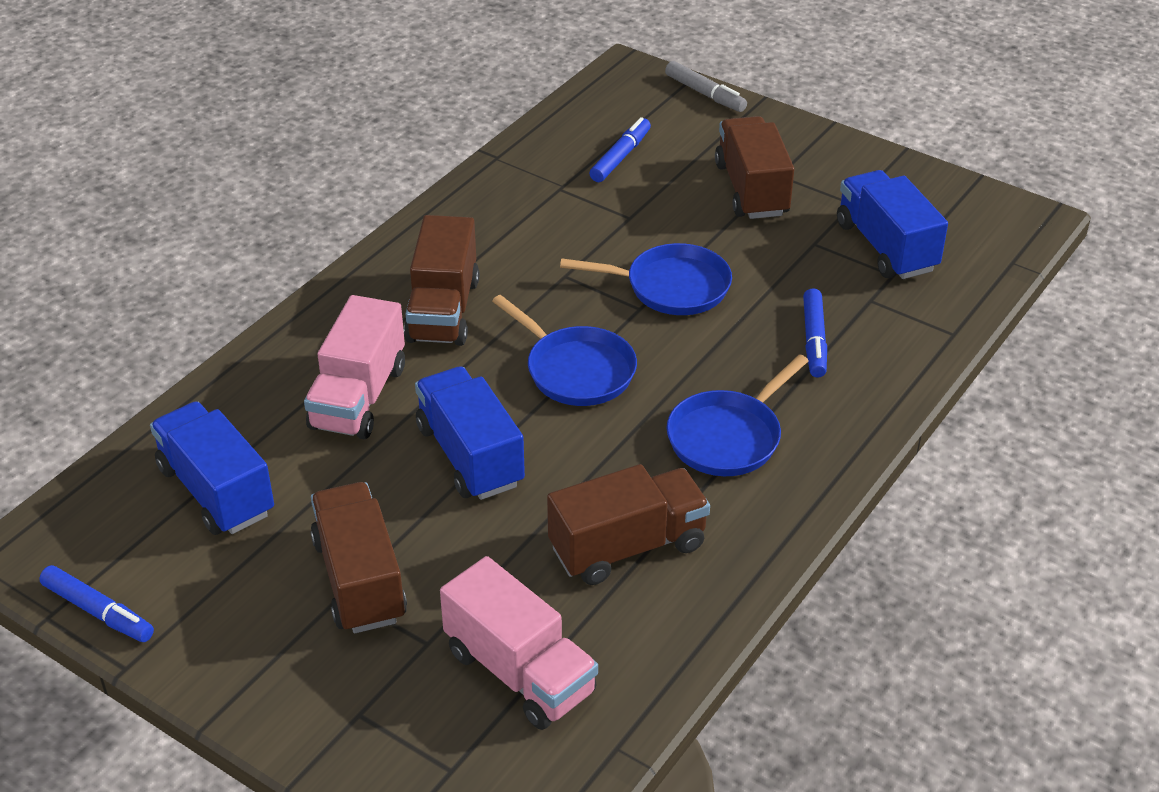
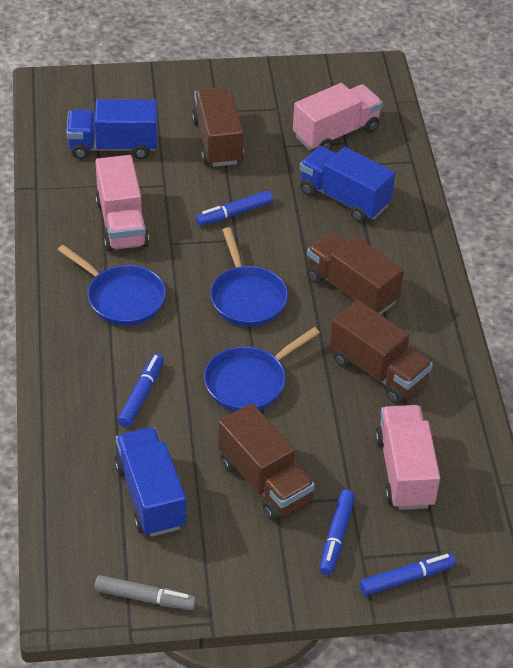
blue marker: 3 -> 4
pink truck: 2 -> 3

